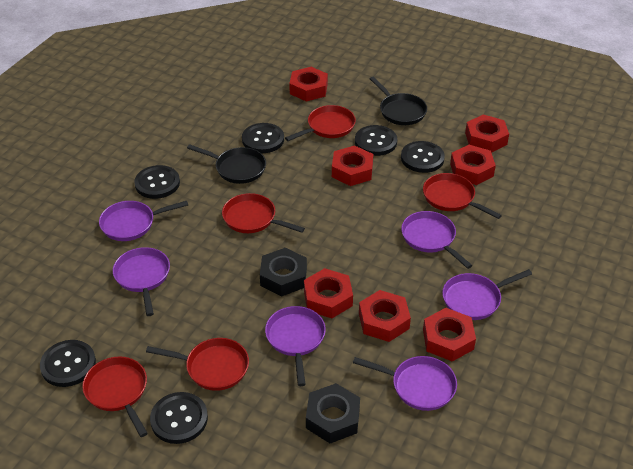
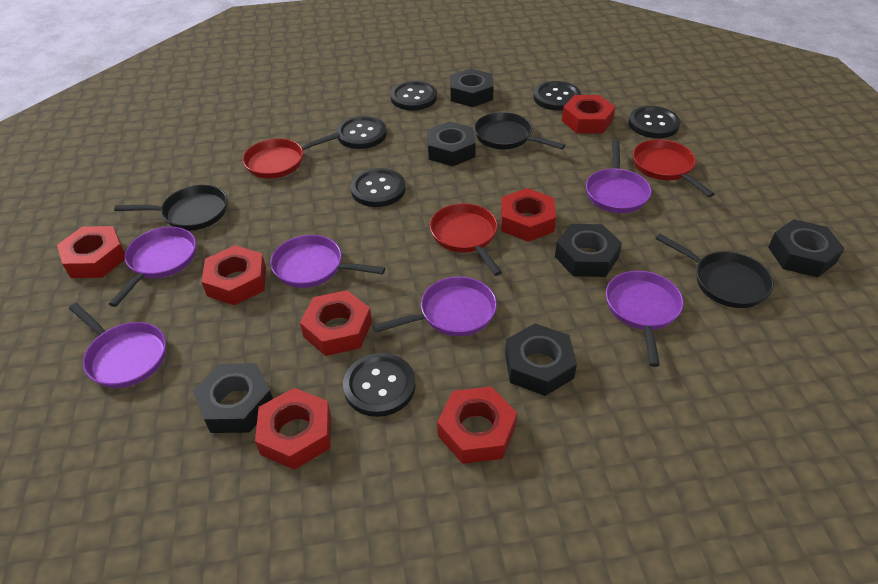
black nut: 2 -> 6
black pan: 2 -> 3
red pan: 5 -> 3

